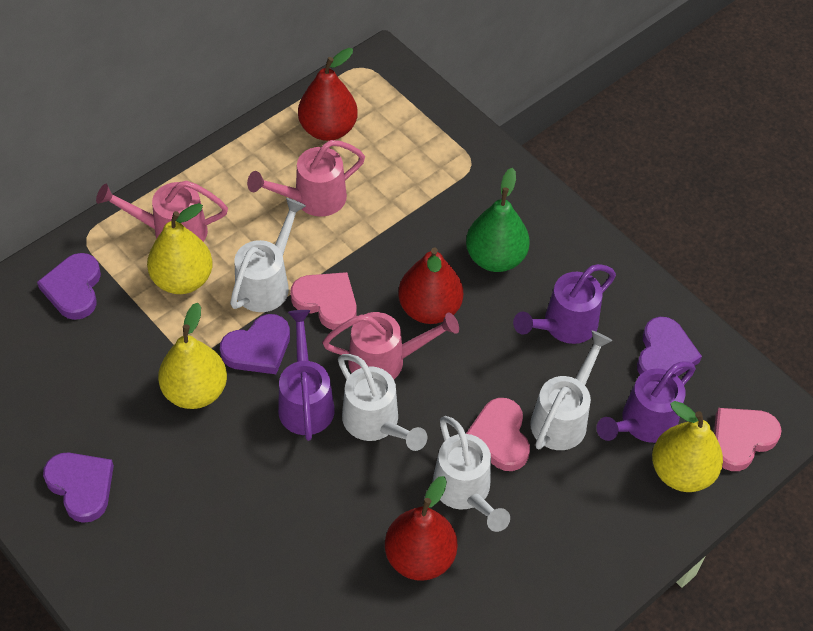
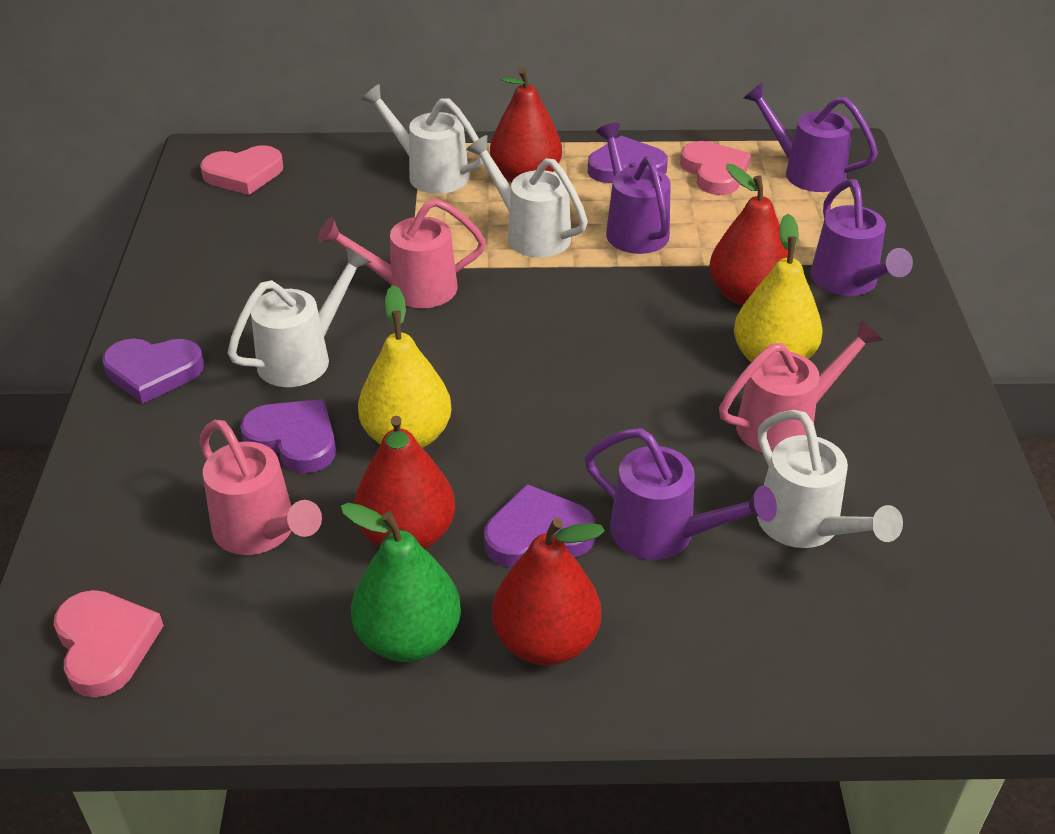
purple watering can: 3 -> 4
red pear: 3 -> 4
yellow pear: 3 -> 2

